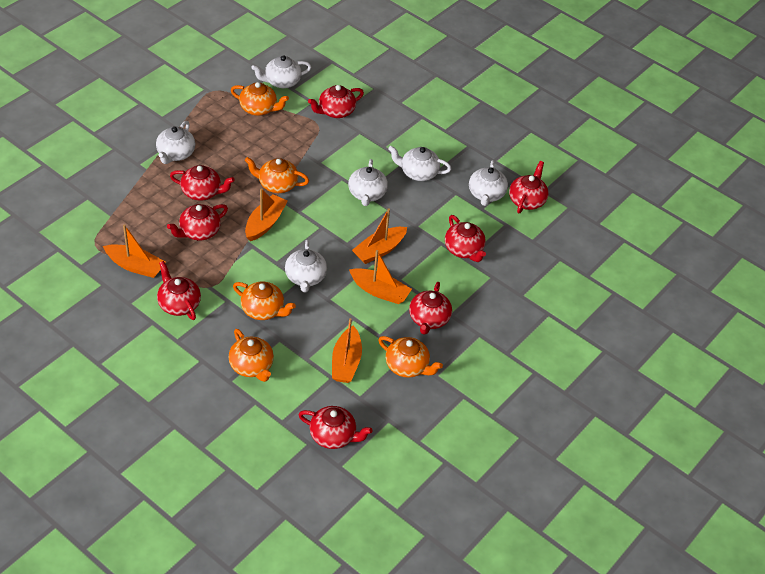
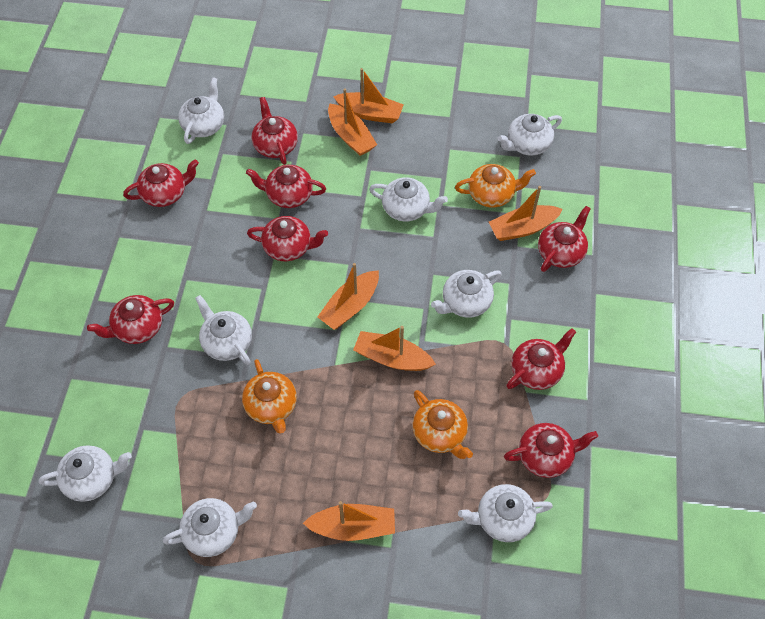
orange boat: 5 -> 6
orange teapot: 5 -> 3
white teapot: 6 -> 8

